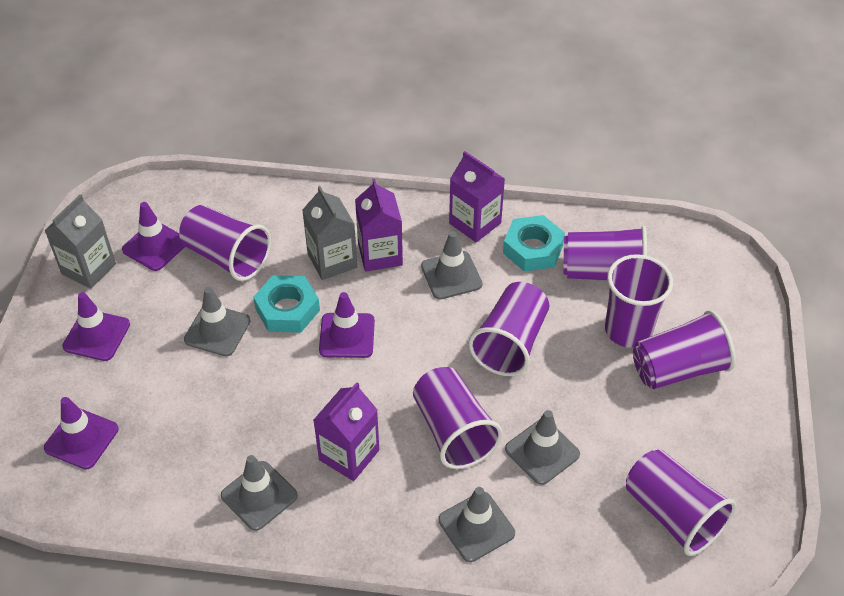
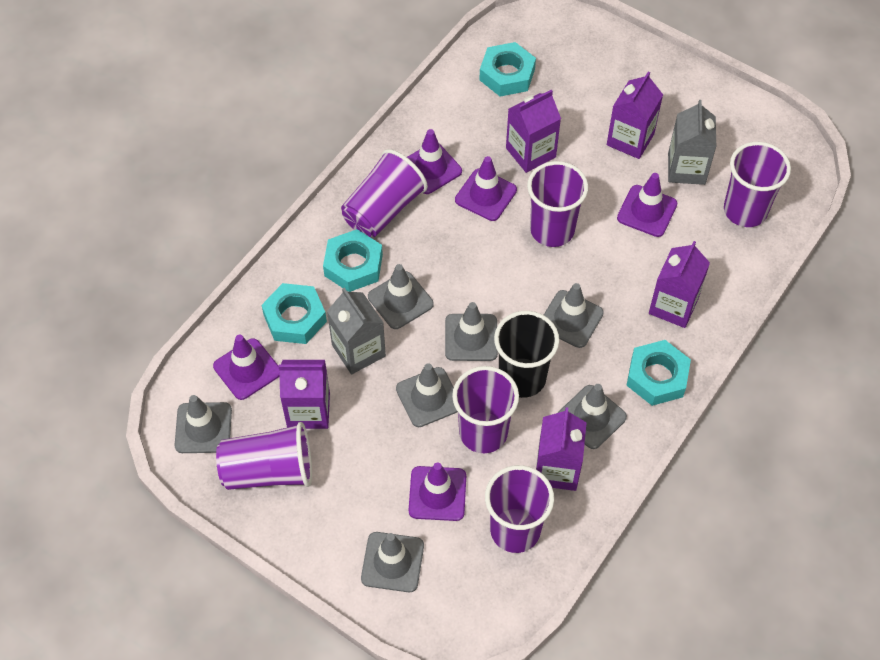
black cup: 0 -> 1
grey traffic cone: 5 -> 7
purple carton: 3 -> 5
purple cup: 7 -> 6
purple traffic cone: 4 -> 5
turquoise nut: 2 -> 4

